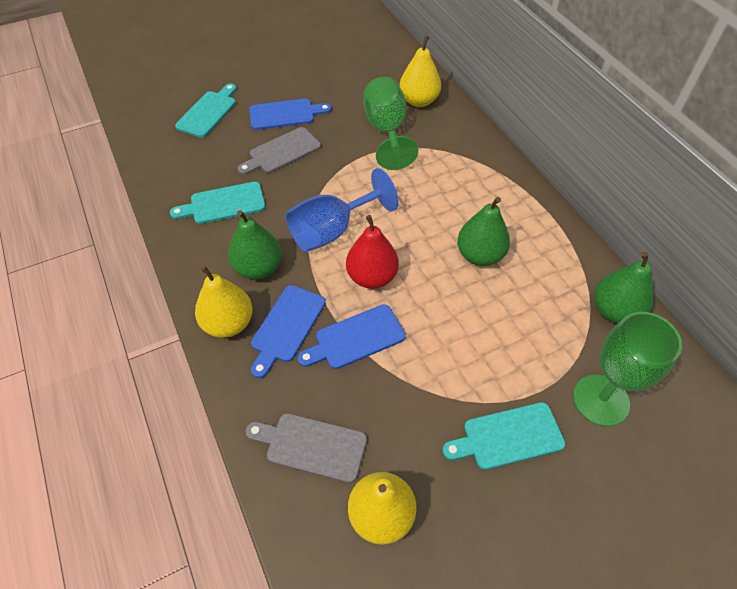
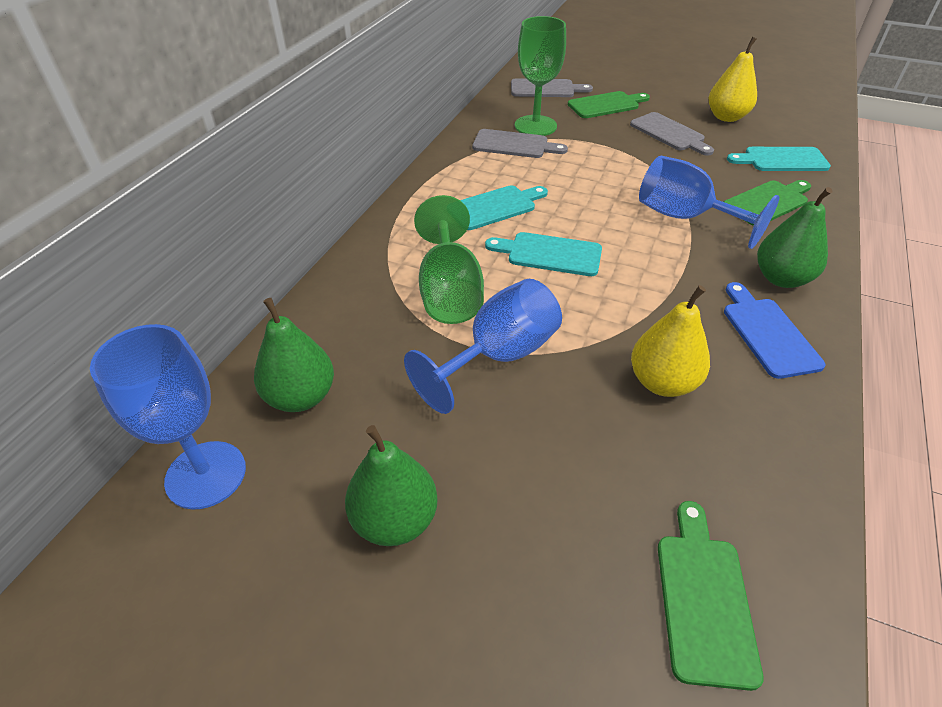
blue cutting board: 3 -> 1
blue goblet: 1 -> 3
green cutting board: 0 -> 3
grey cutting board: 2 -> 3
red pear: 1 -> 0
yellow pear: 3 -> 2

